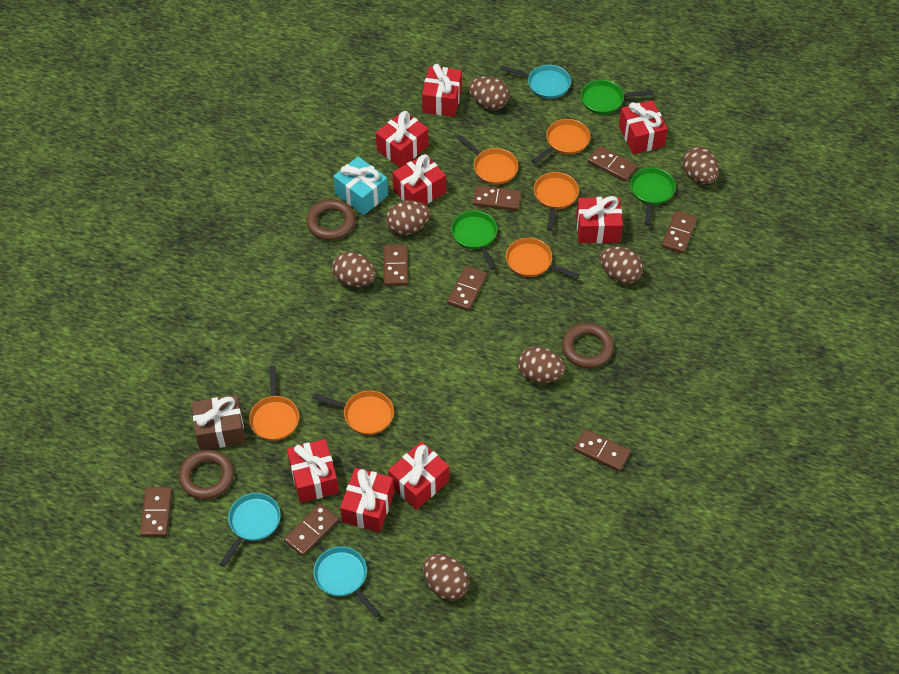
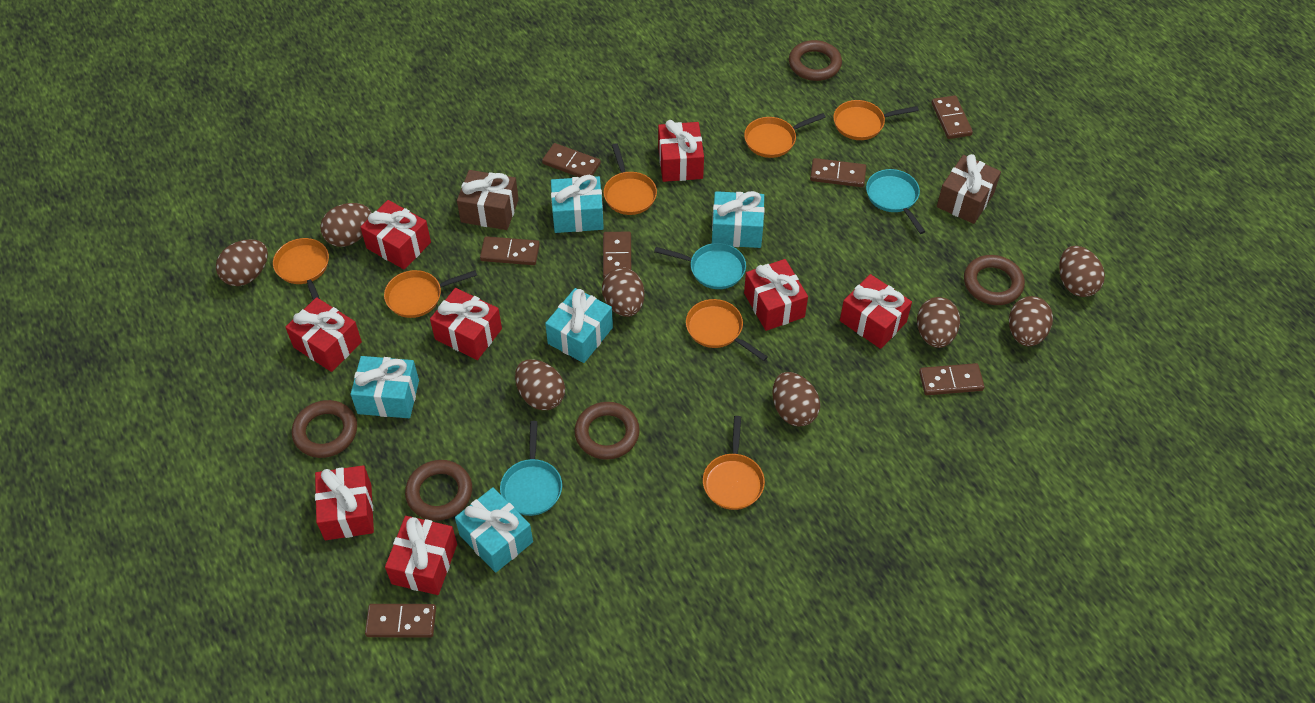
brown domino: 8 -> 7
brown egg: 7 -> 8
brown gift: 1 -> 2
brown ring: 3 -> 5
green pan: 3 -> 0
orange pan: 6 -> 7
turquoise gift: 1 -> 5

